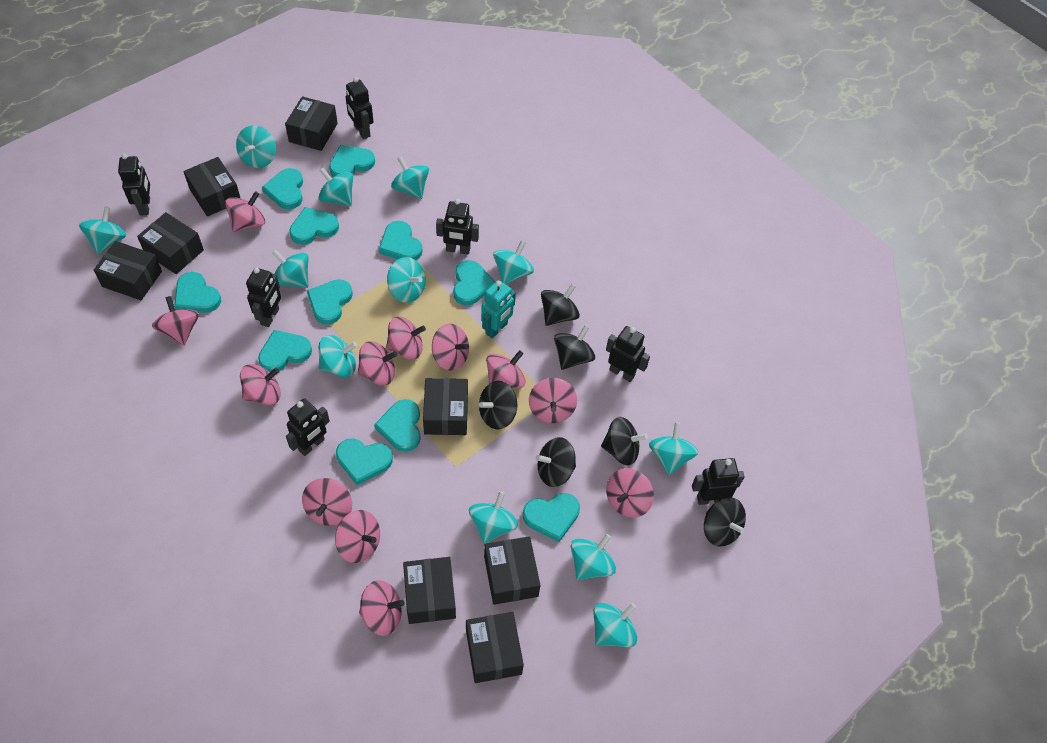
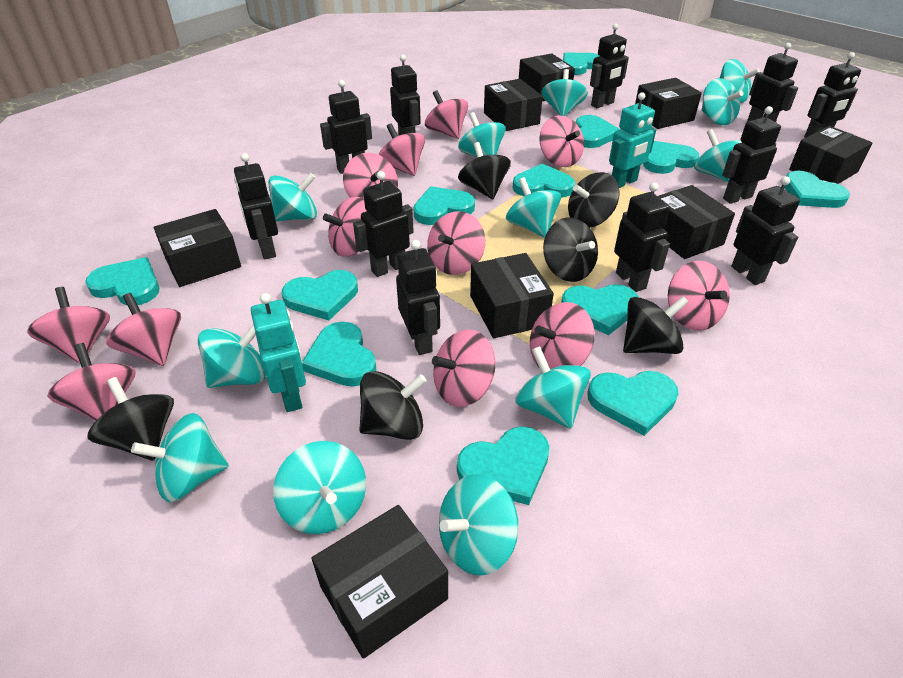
black robot: 7 -> 11
turquoise heart: 11 -> 12
turquoise robot: 1 -> 2

